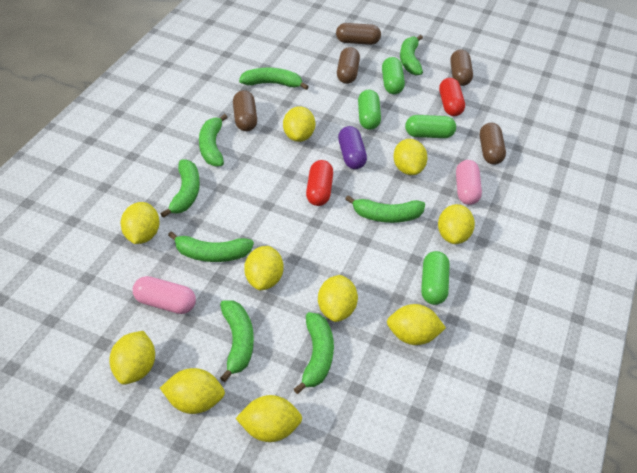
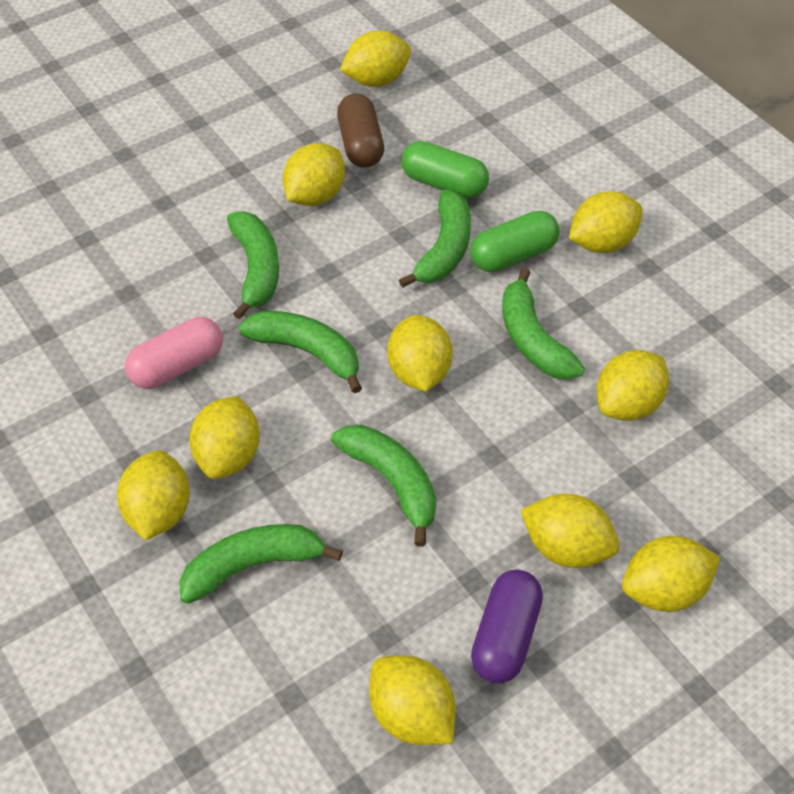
brown capsule: 5 -> 1
green banana: 8 -> 6
green capsule: 4 -> 2
pink capsule: 2 -> 1
red capsule: 2 -> 0

